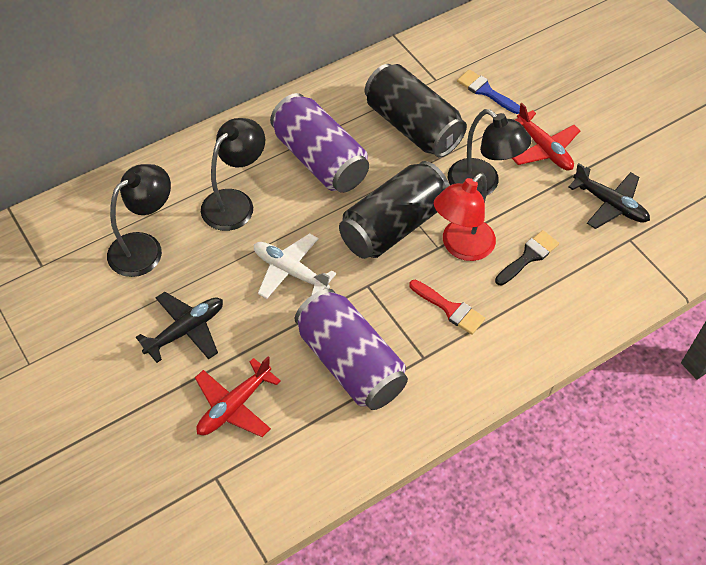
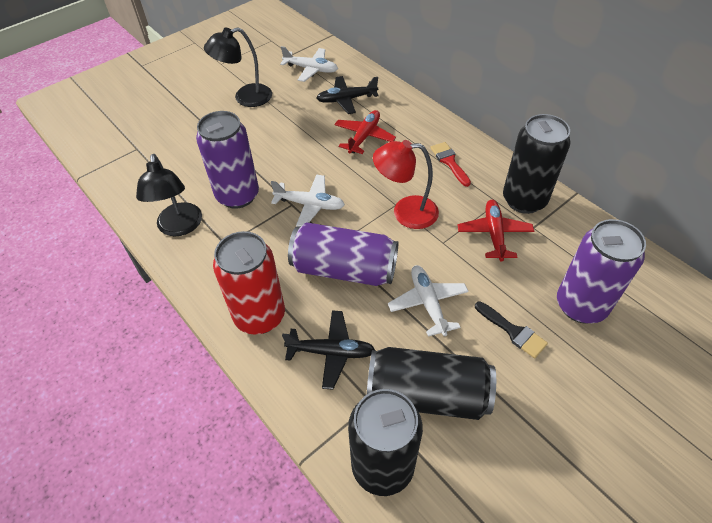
black can: 2 -> 3
black lamp: 3 -> 2
blue brush: 1 -> 0
purple can: 2 -> 3
red can: 0 -> 1
white plane: 1 -> 3

